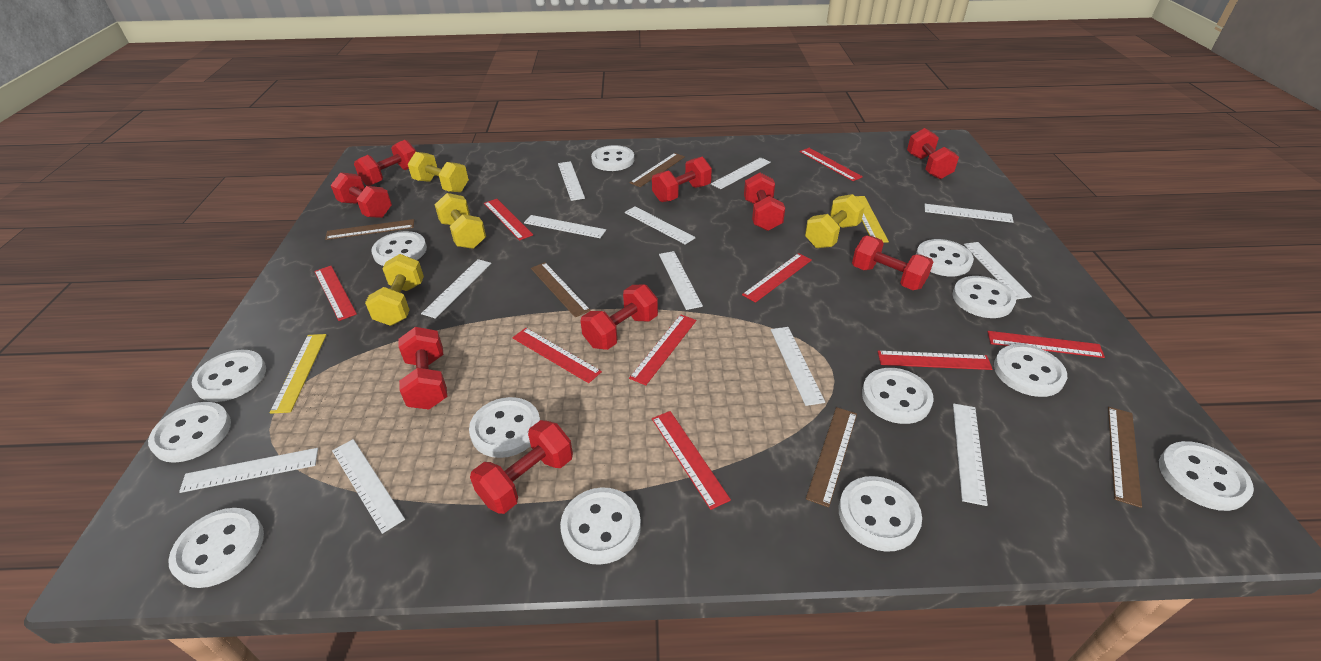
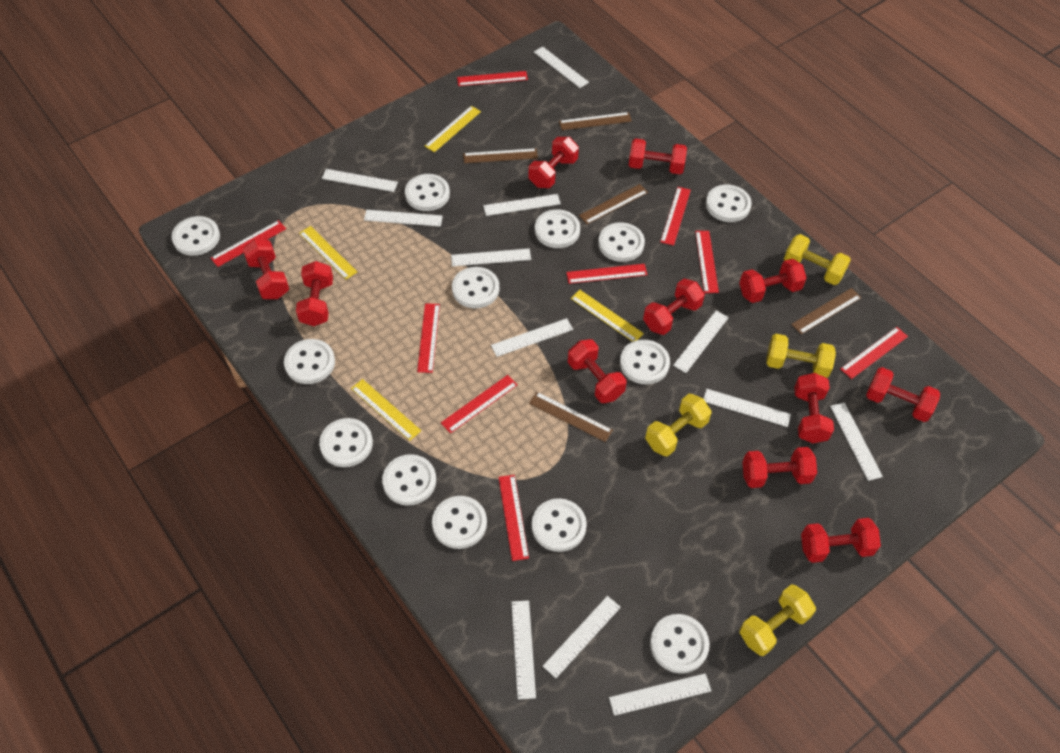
red dumbbell: 9 -> 11
yellow ruler: 2 -> 4

